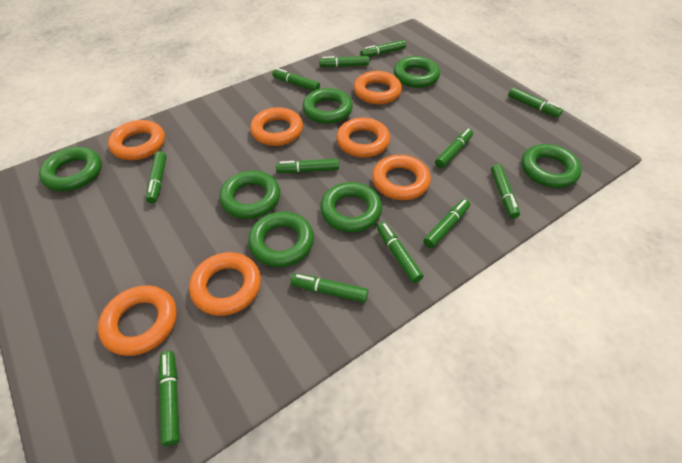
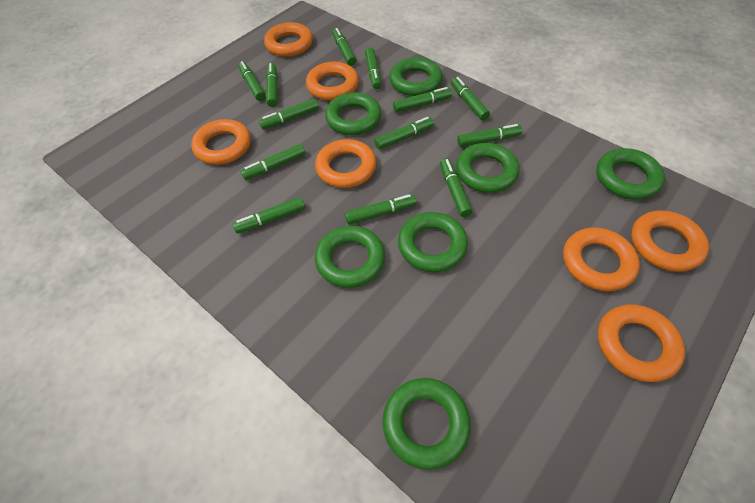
green marker: 12 -> 13

